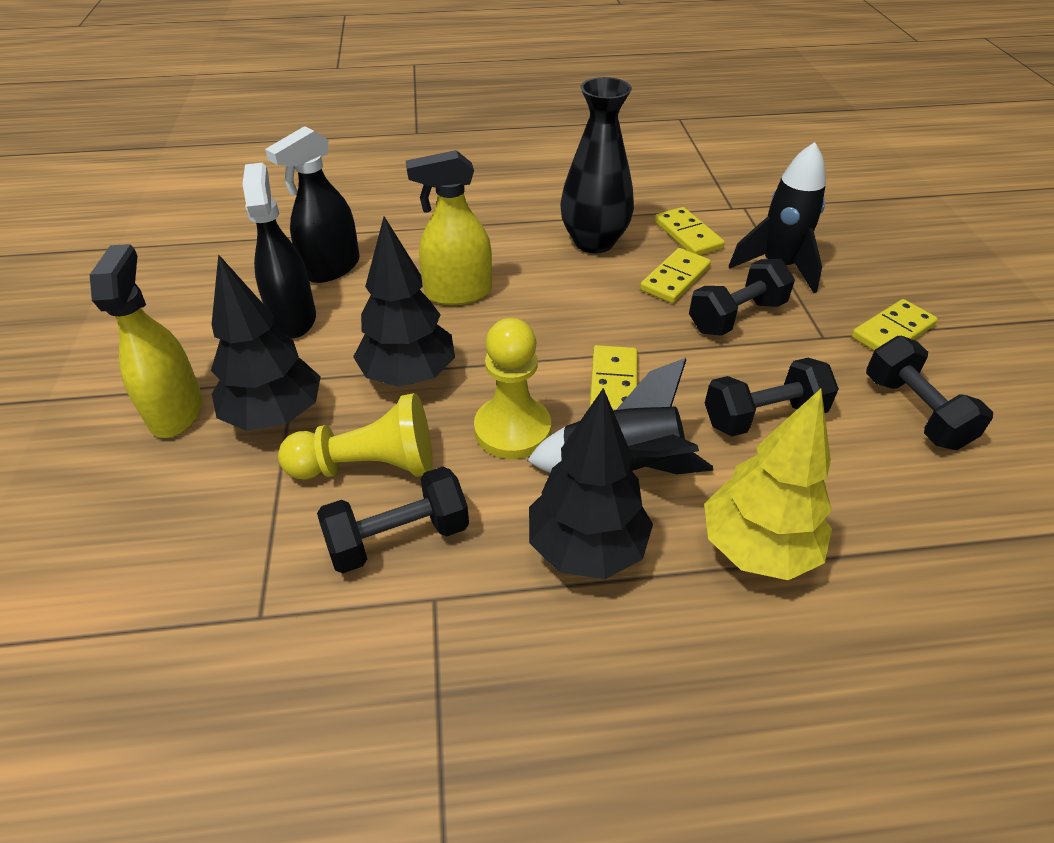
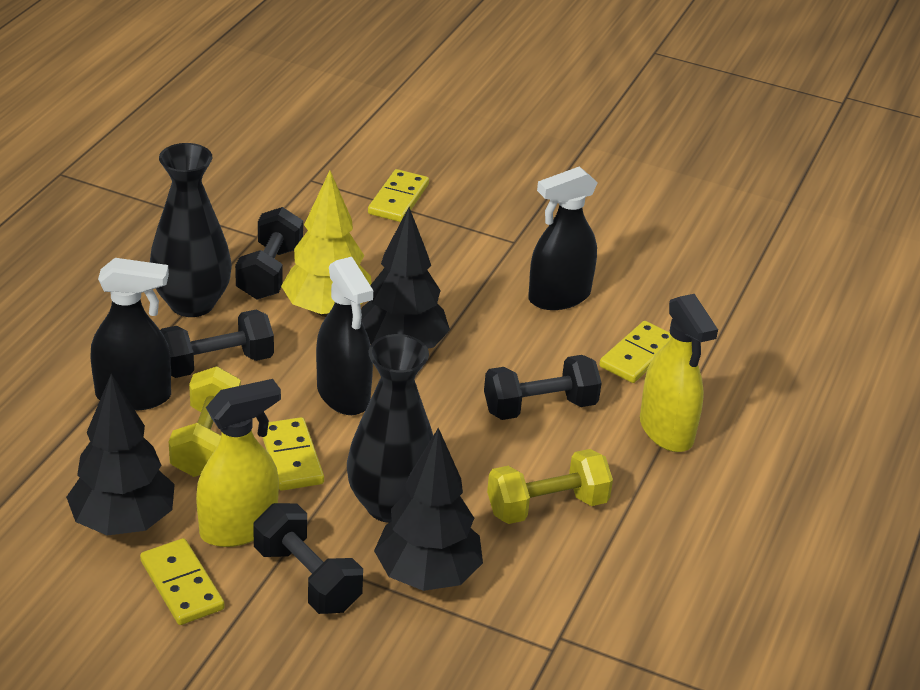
black rocket: 2 -> 0
black spray bottle: 2 -> 3
black vase: 1 -> 2
yellow dumbbell: 0 -> 2
yellow pawn: 2 -> 0

